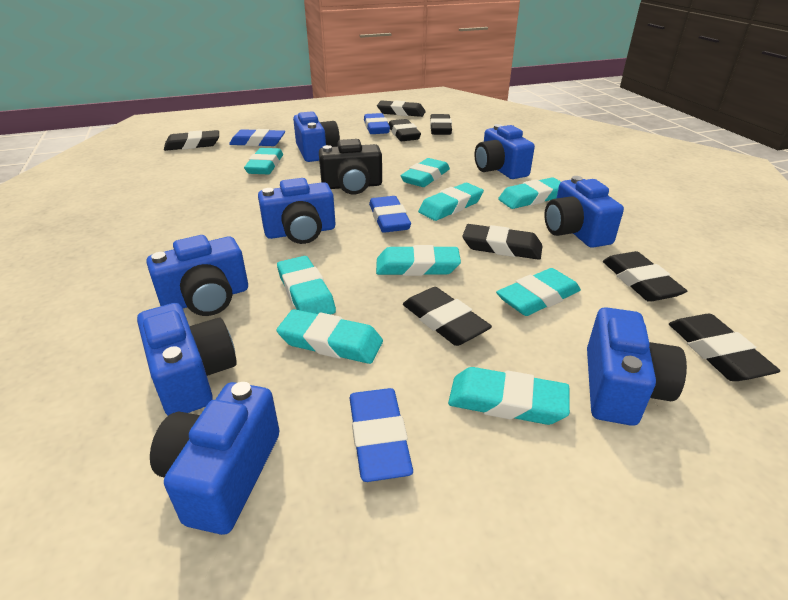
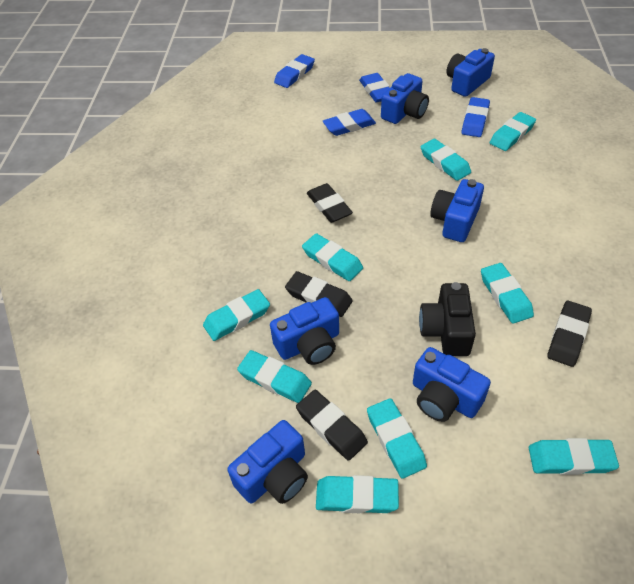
black eraser: 8 -> 4
blue camera: 8 -> 6

